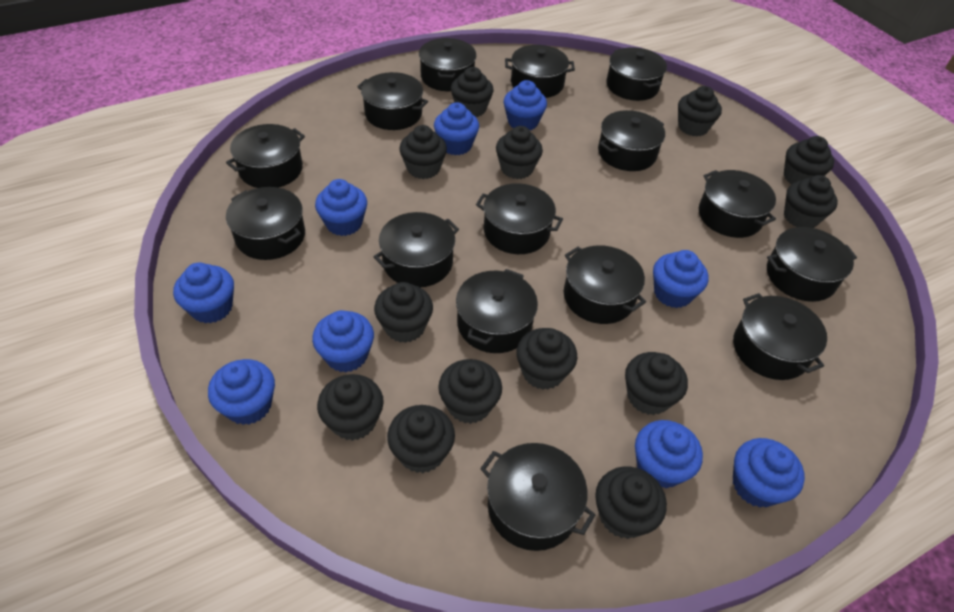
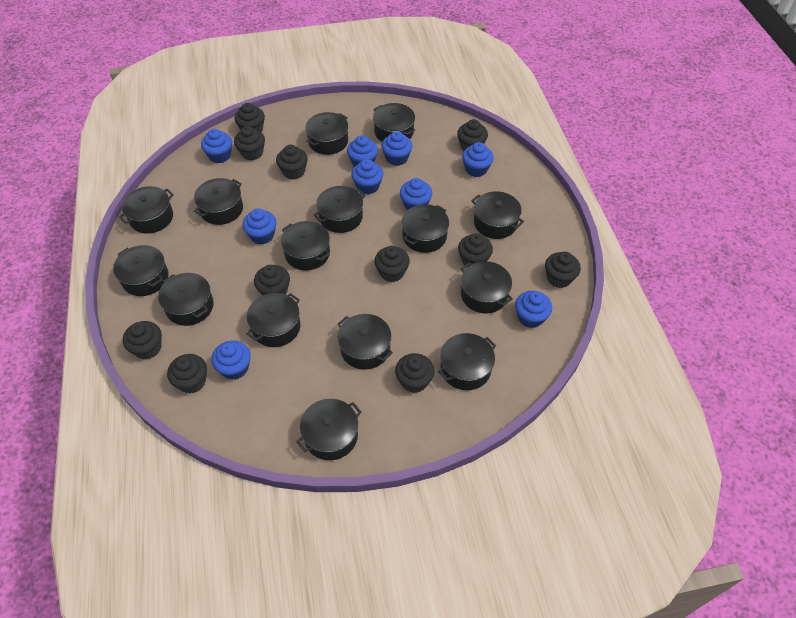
black cupcake: 13 -> 11

